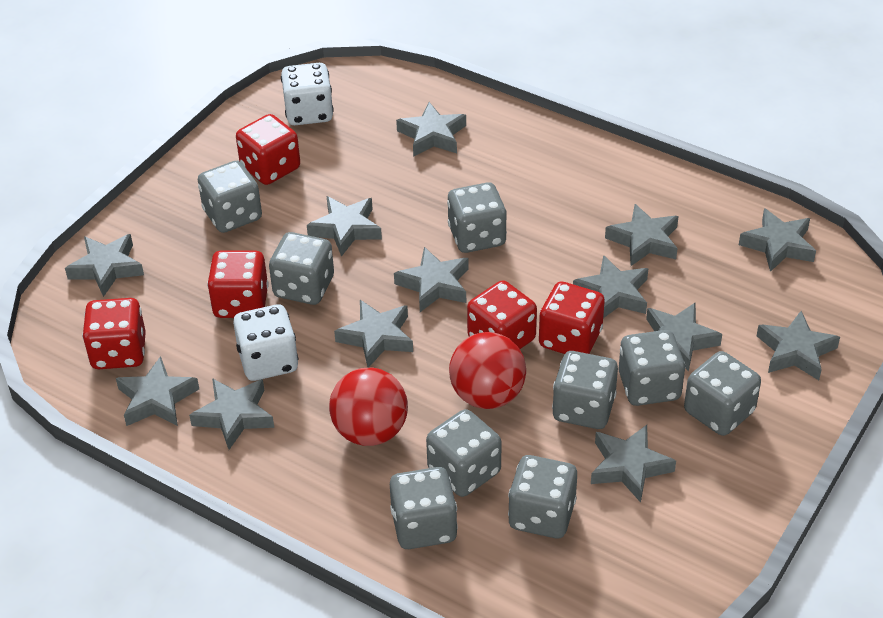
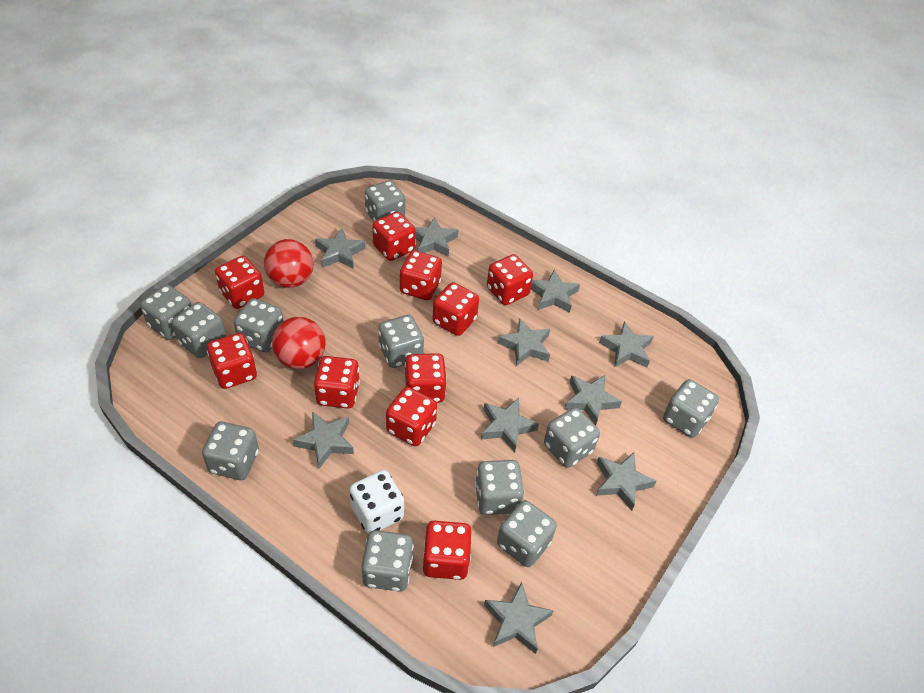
grey dice: 9 -> 11
grey star: 13 -> 10
red dice: 5 -> 10
white dice: 2 -> 1

